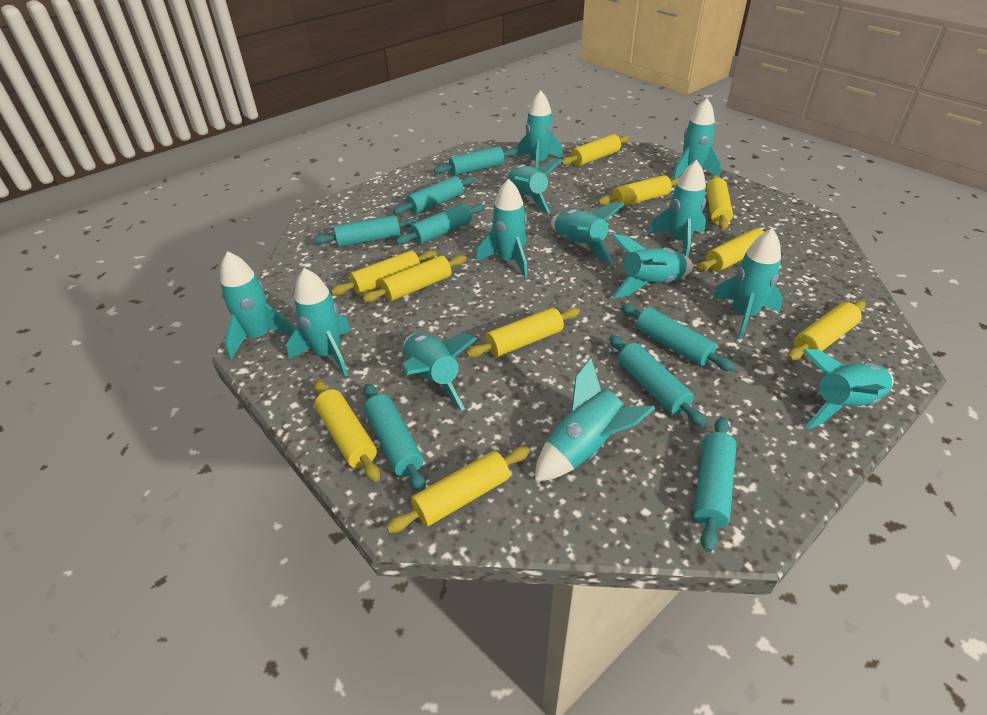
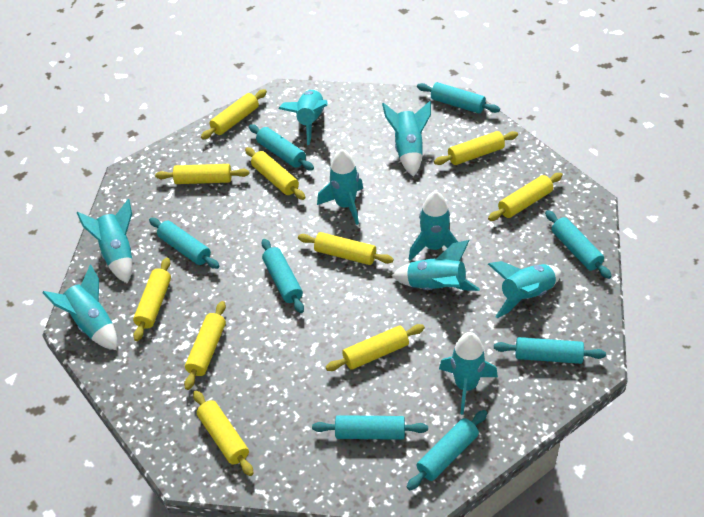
turquoise rocket: 13 -> 9

